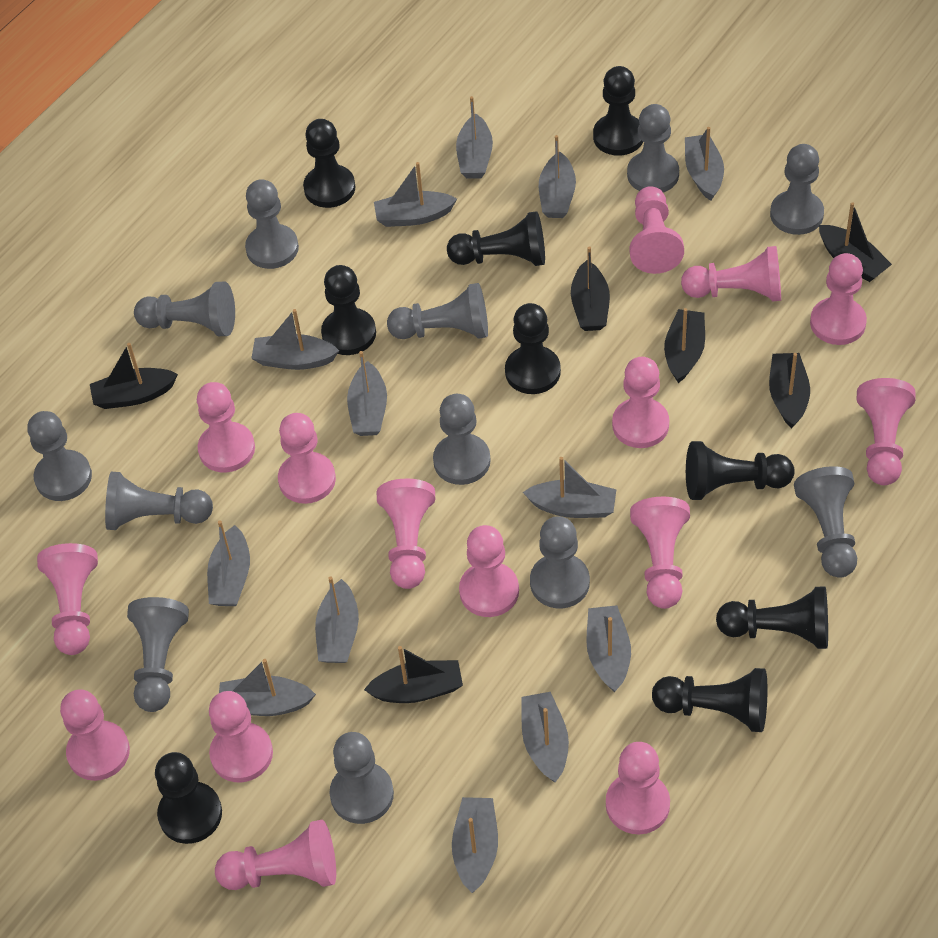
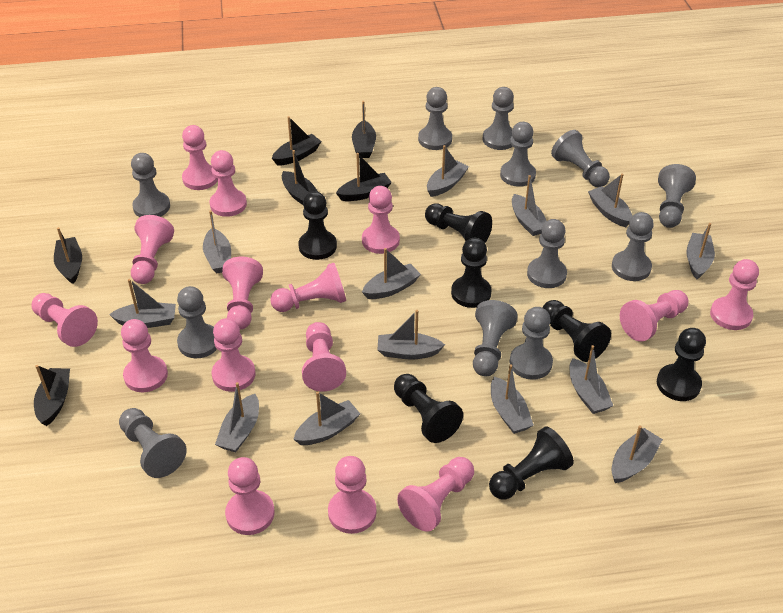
black pawn: 9 -> 7

